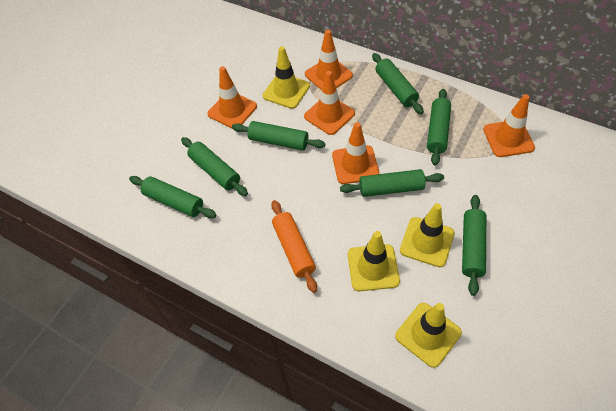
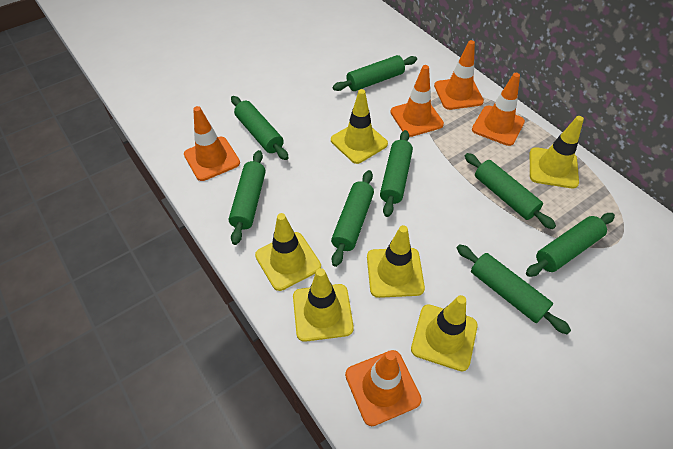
green rolling pin: 7 -> 8
orange rolling pin: 1 -> 0
yellow traffic cone: 4 -> 6

